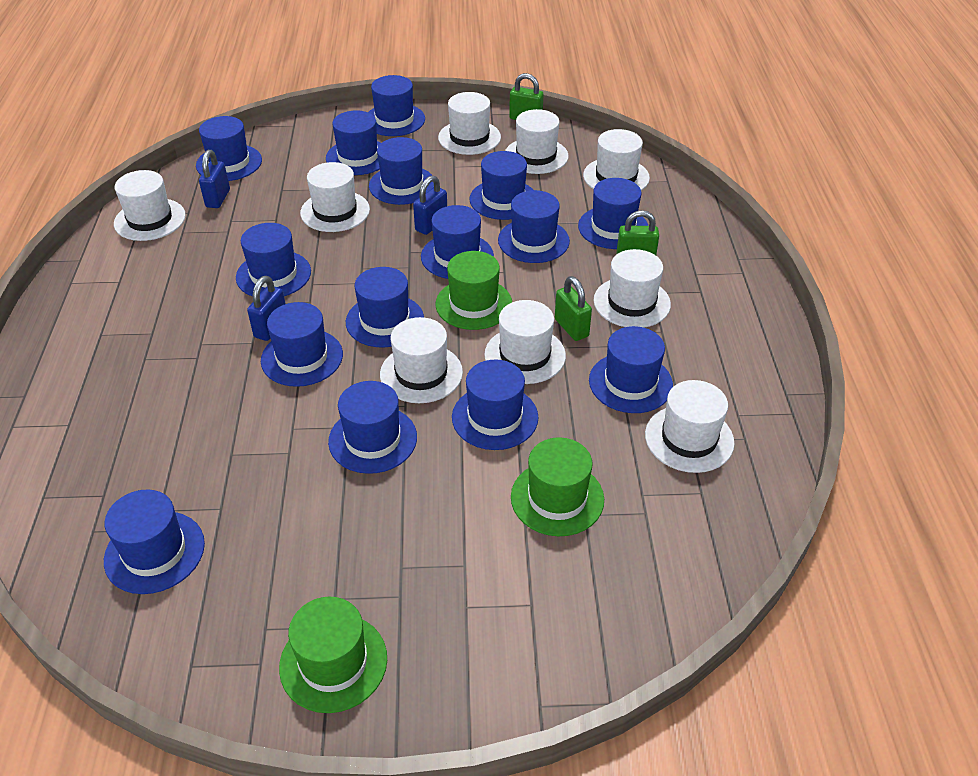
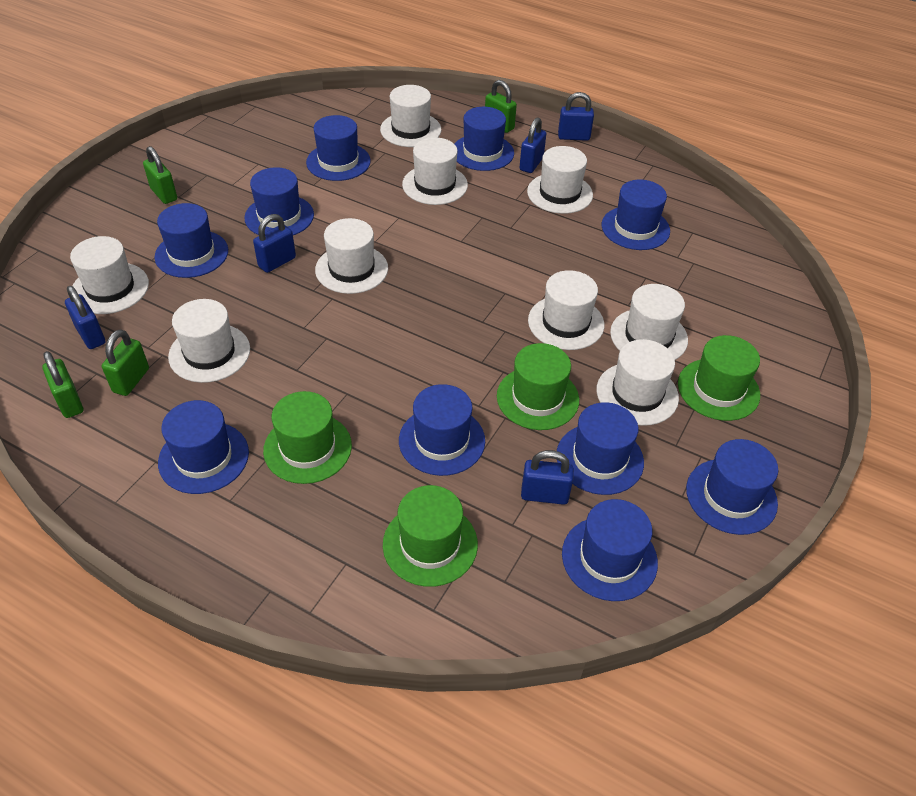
blue hat: 15 -> 10
blue padlock: 3 -> 5
green hat: 3 -> 4
green padlock: 3 -> 4

